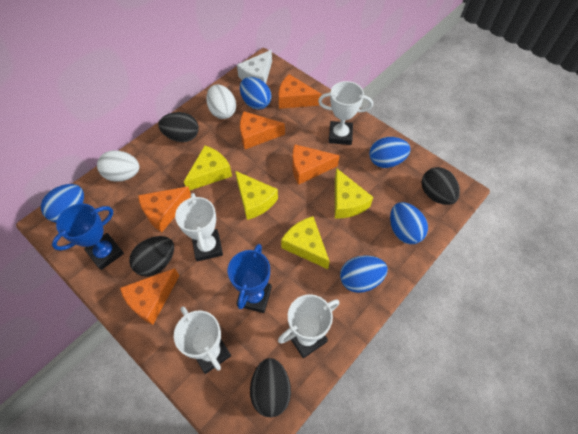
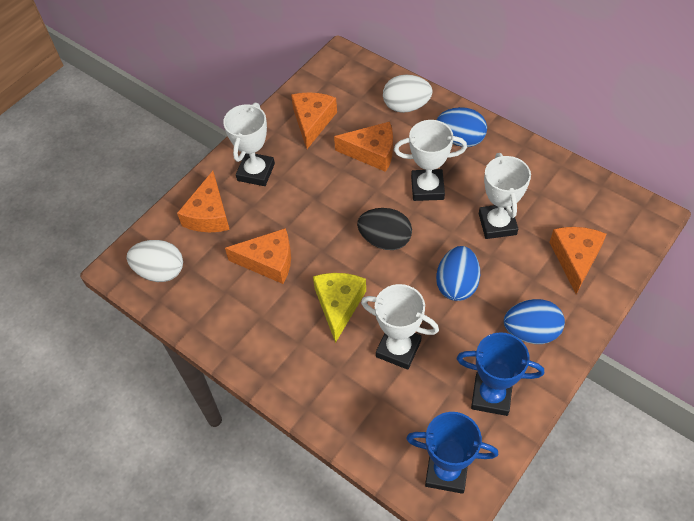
black egg: 4 -> 1
blue egg: 5 -> 3
white cheese: 1 -> 0
yellow cheese: 4 -> 1

